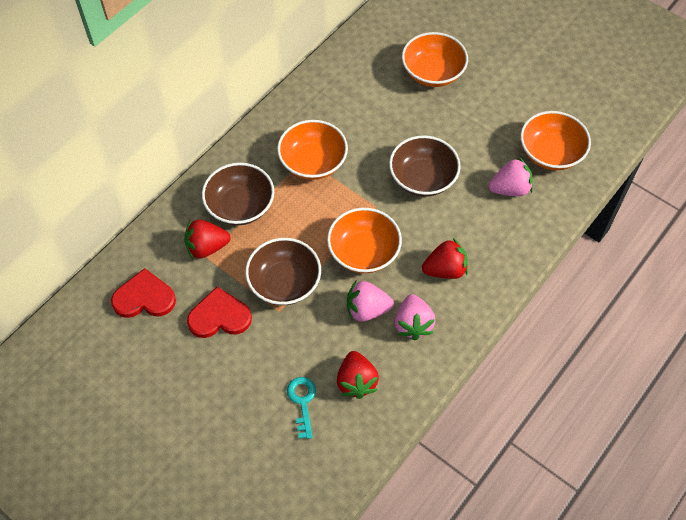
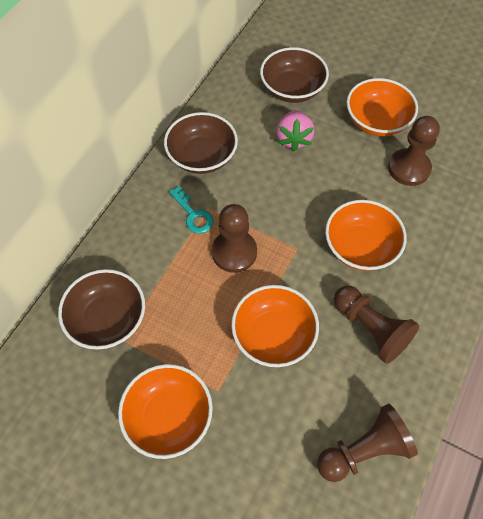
brown pawn: 0 -> 4
pink strawberry: 3 -> 1
red heart: 2 -> 0
red strawberry: 3 -> 0

